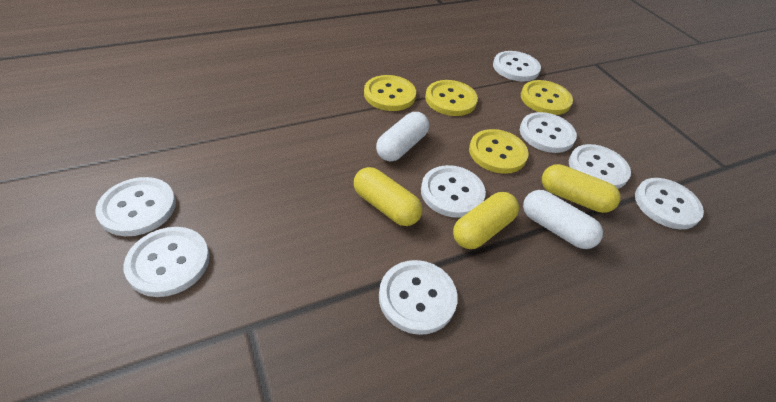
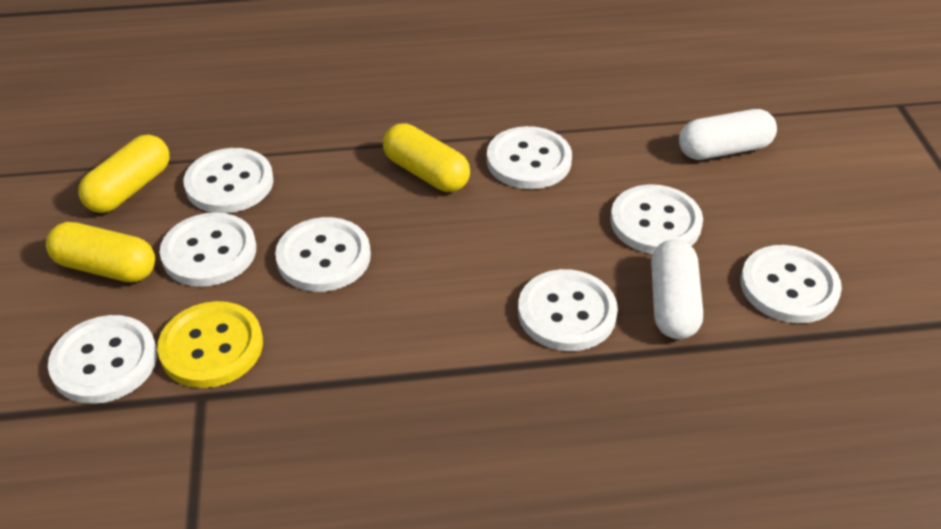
yellow button: 4 -> 1

